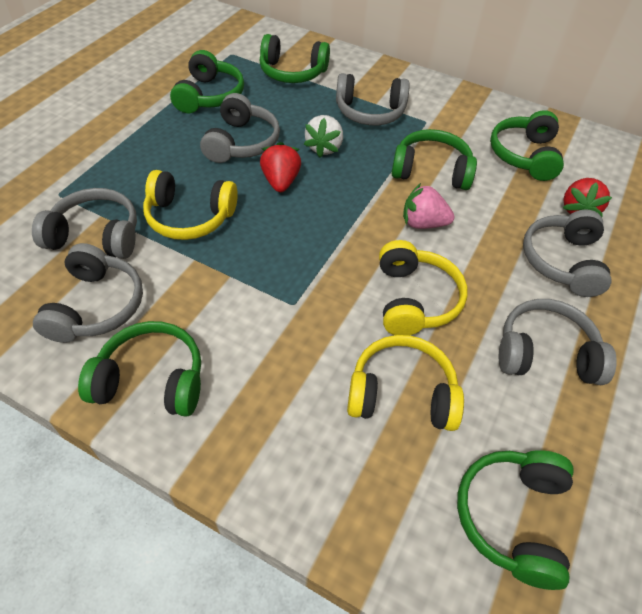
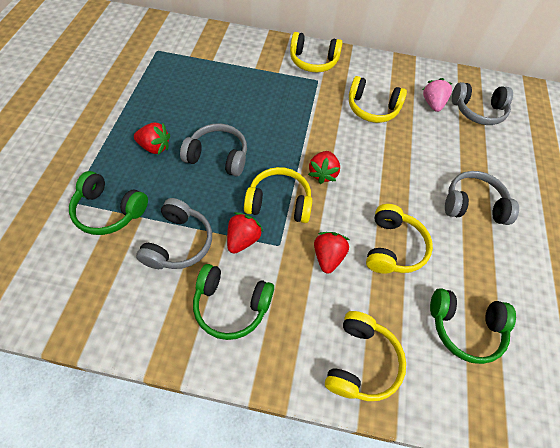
green headphones: 6 -> 3
grey headphones: 6 -> 4
red strawberry: 2 -> 4
white strawberry: 1 -> 0
yellow headphones: 3 -> 5

